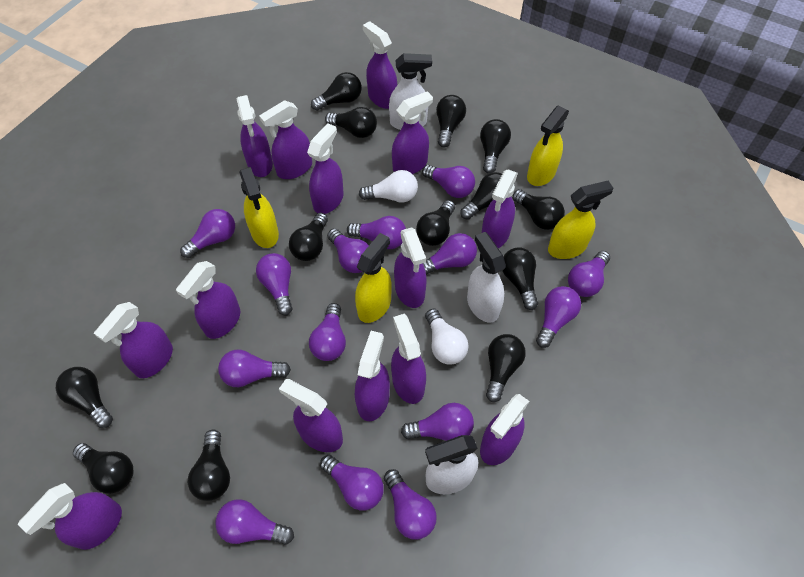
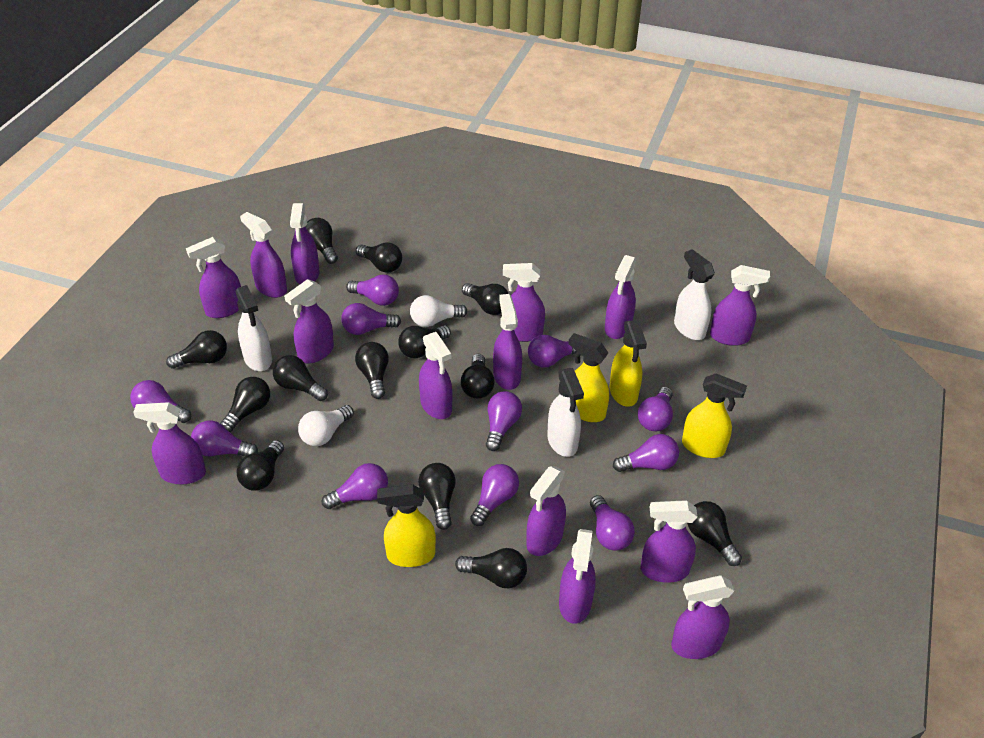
purple light bulb: 14 -> 11

